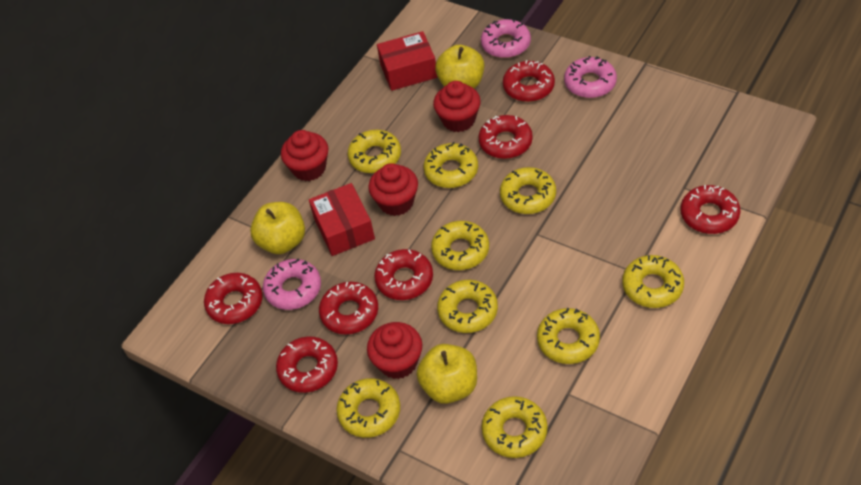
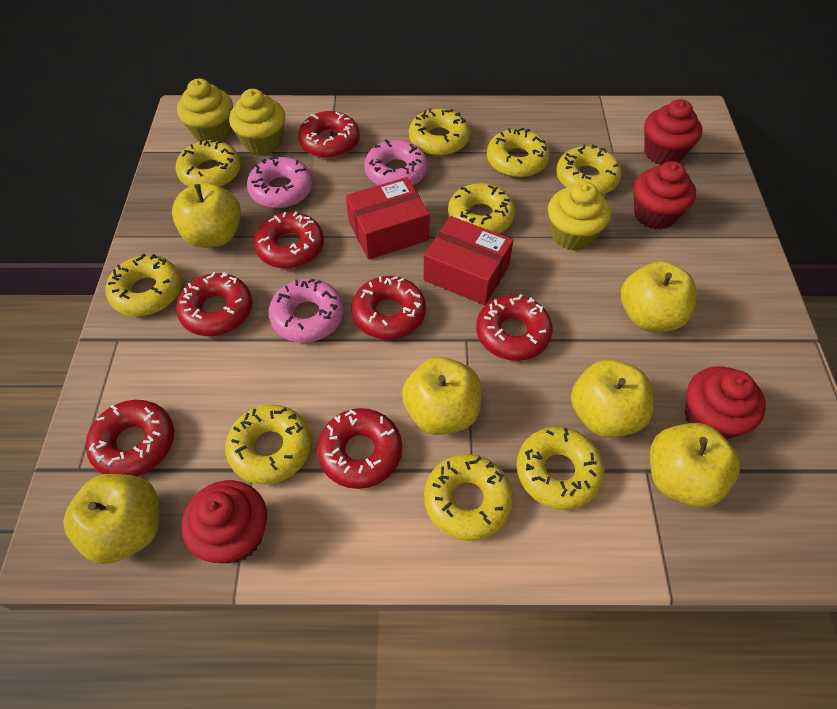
yellow apple: 3 -> 6
yellow cupcake: 0 -> 3

